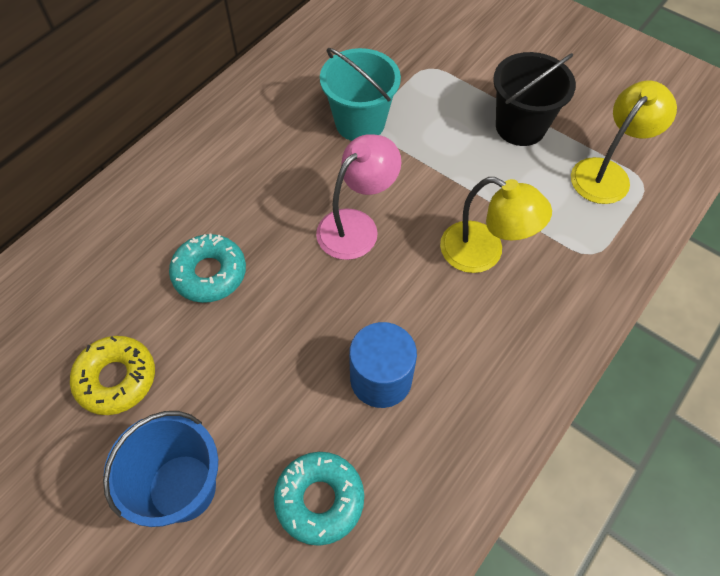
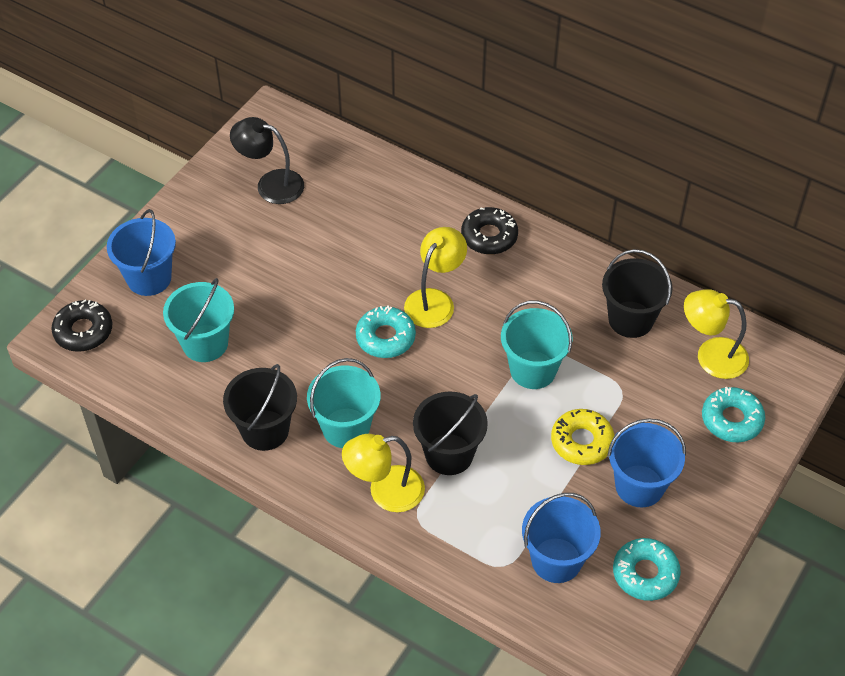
black bucket: 1 -> 3
black donut: 0 -> 2
black lamp: 0 -> 1
blue bucket: 1 -> 3
blue cylinder: 1 -> 0
pink lamp: 1 -> 0
turquoise bucket: 1 -> 3
turquoise donut: 2 -> 3
yellow lamp: 2 -> 3

